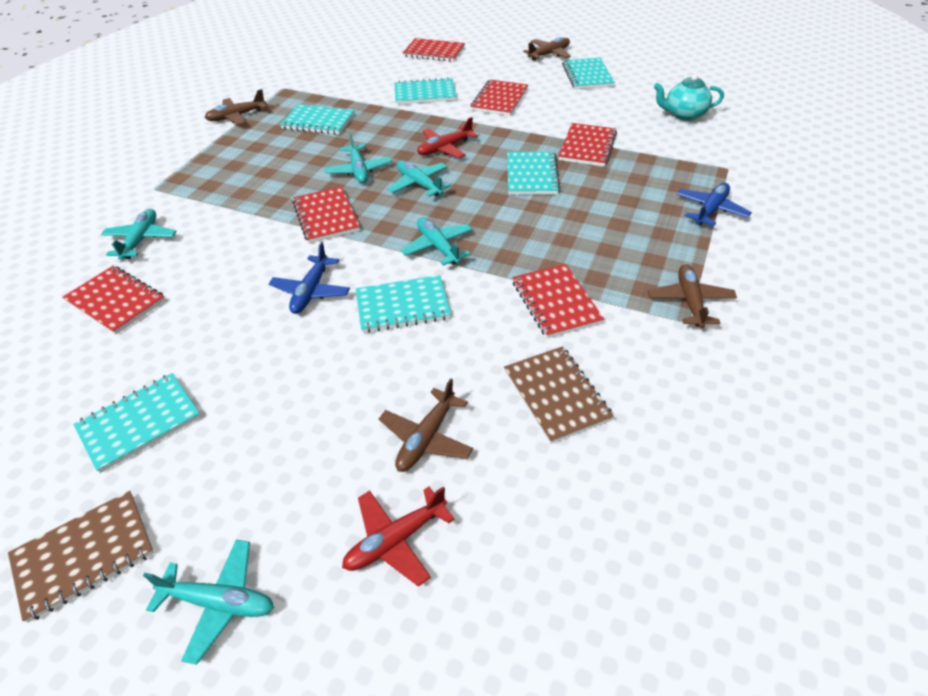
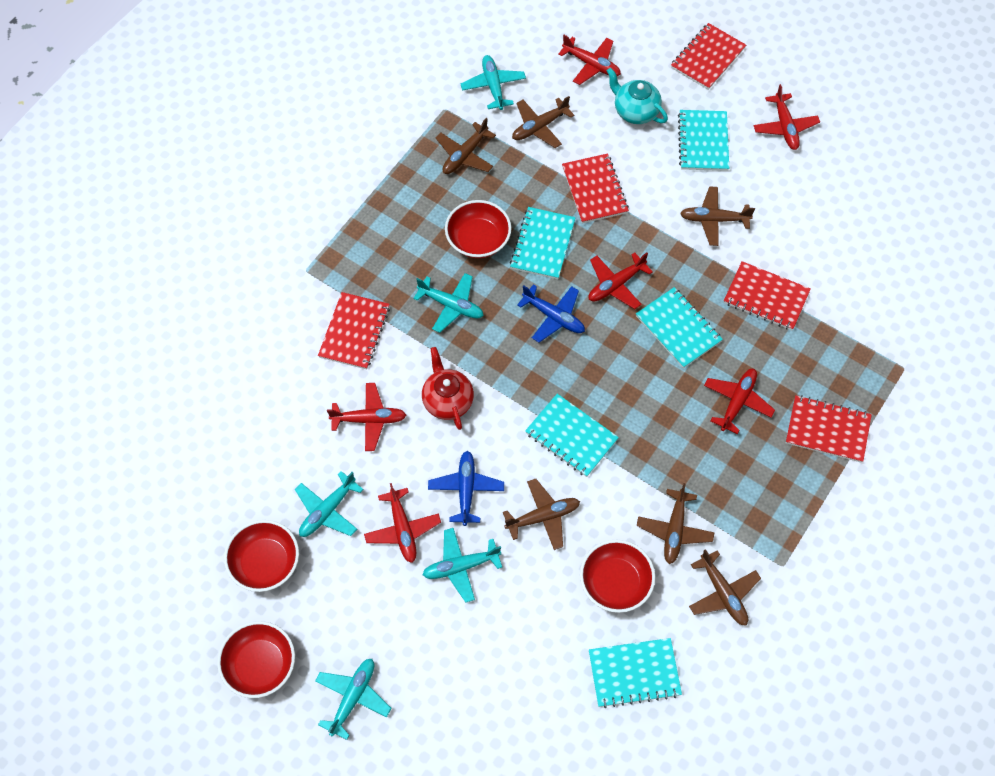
brown notebook: 2 -> 0
brown plane: 4 -> 6
red bowl: 0 -> 4
red notebook: 6 -> 5
red plane: 2 -> 6
red teapot: 0 -> 1
turquoise notebook: 6 -> 5

